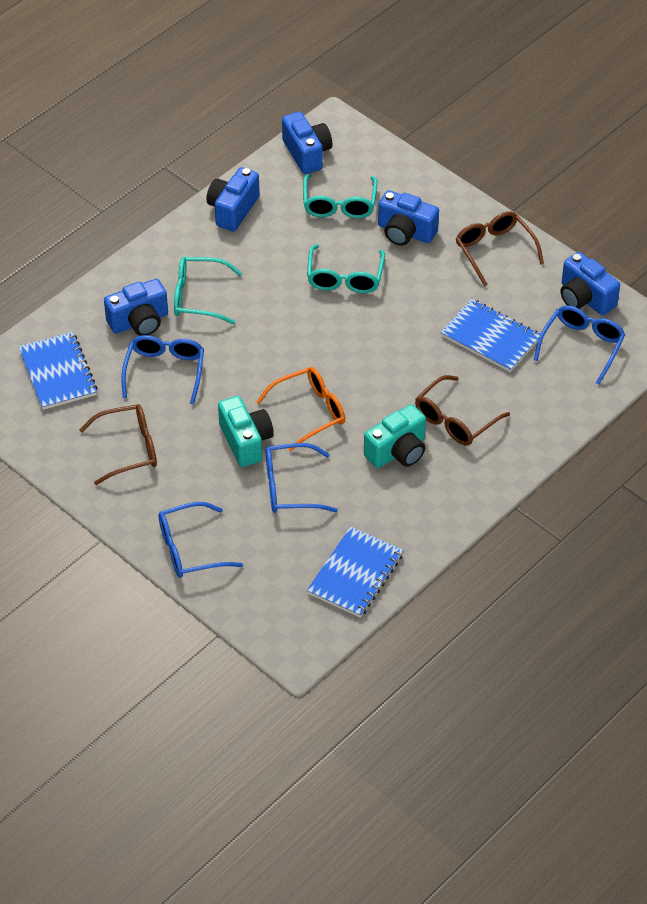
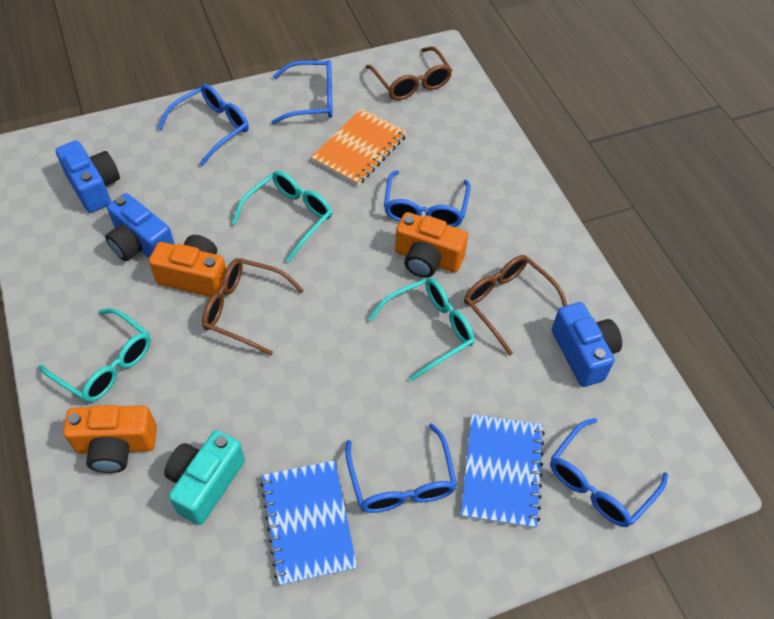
blue camera: 5 -> 3
blue glasses: 4 -> 5
blue notebook: 3 -> 2
orange camera: 0 -> 3
orange glasses: 1 -> 0
orange notebook: 0 -> 1
turquoise camera: 2 -> 1

